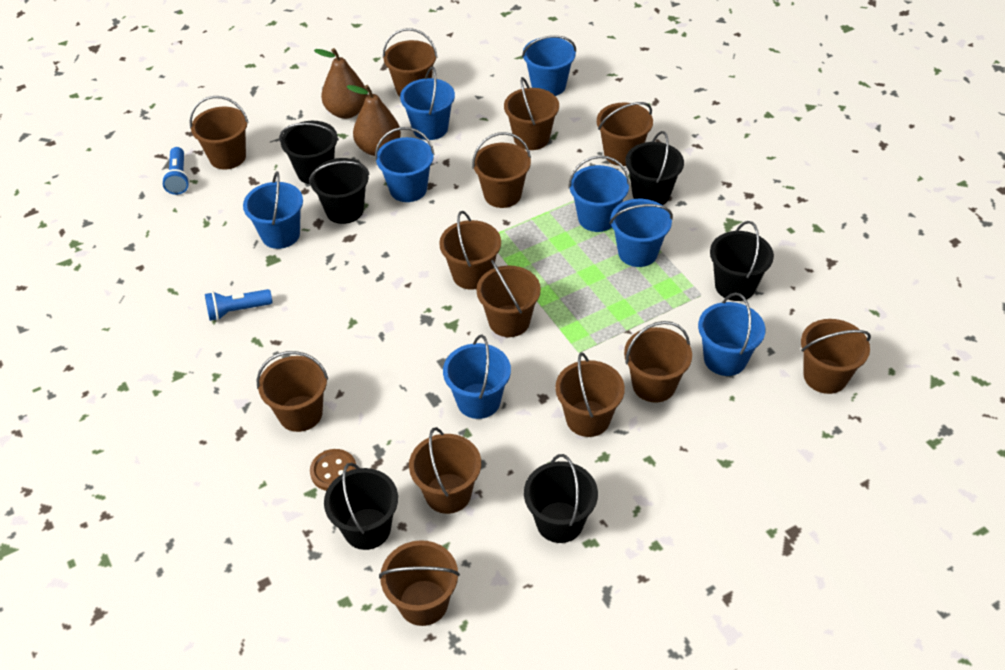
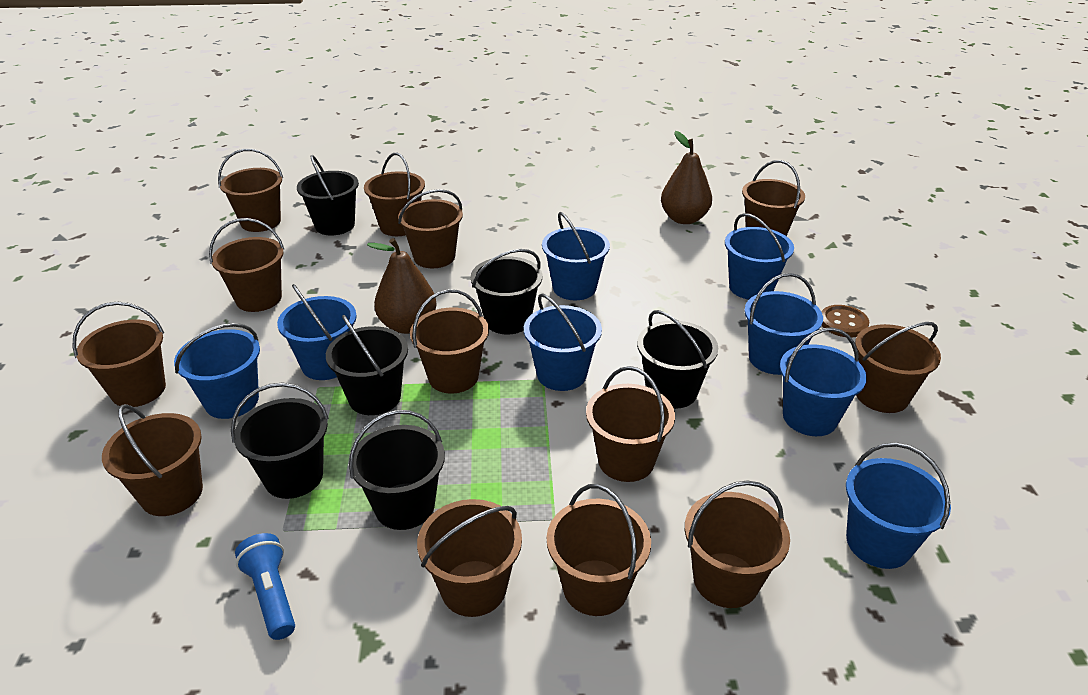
blue flashlight: 2 -> 1

